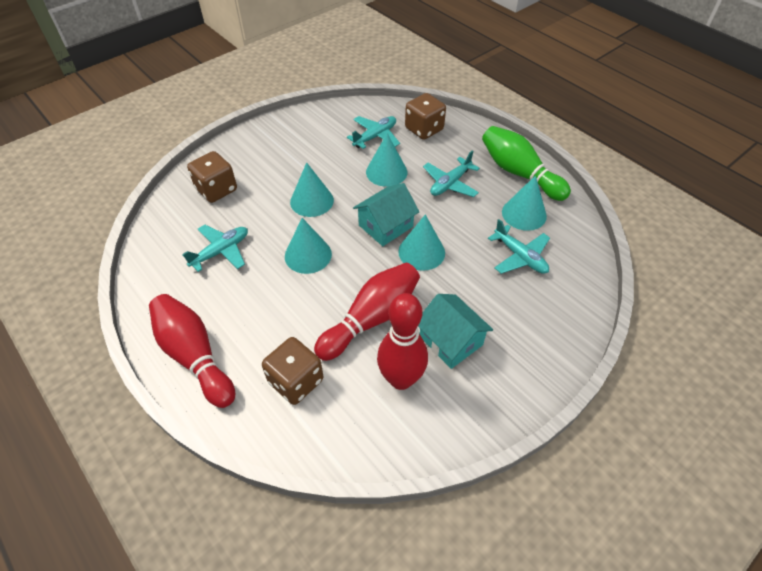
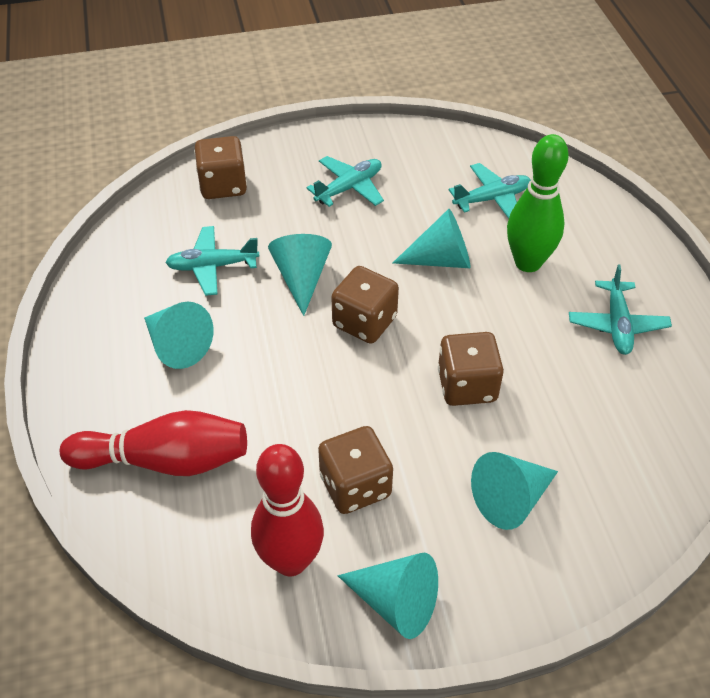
brown dice: 3 -> 4
red bowling pin: 3 -> 2
turquoise house: 2 -> 0

